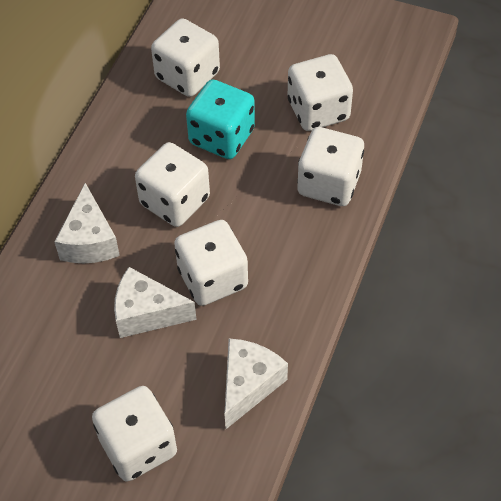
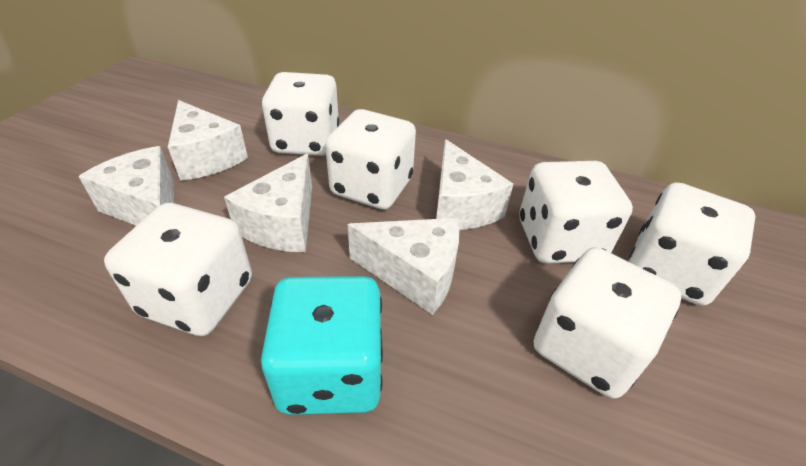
white cheese: 3 -> 5

